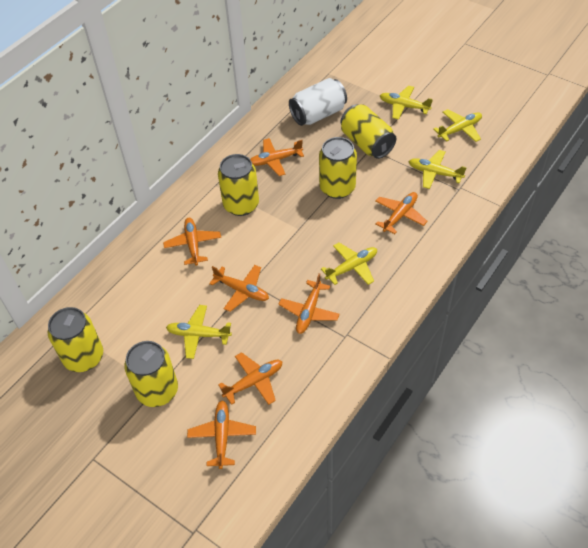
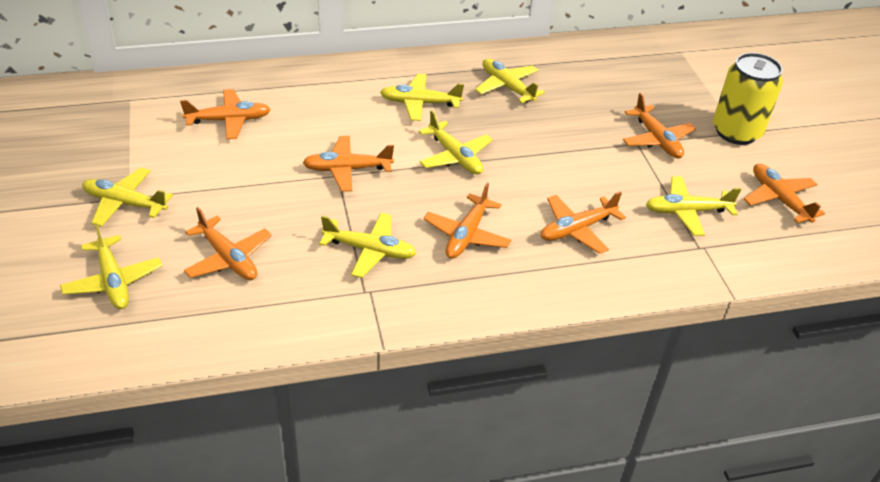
white can: 1 -> 0
yellow can: 5 -> 1
yellow plane: 5 -> 7

